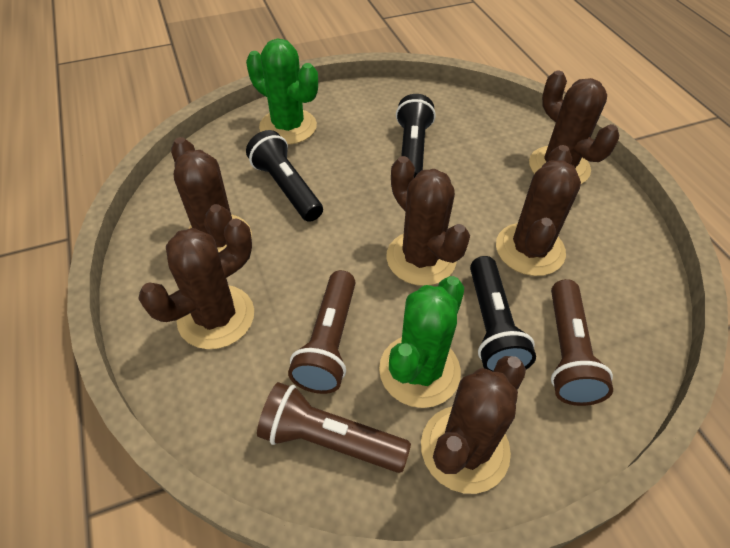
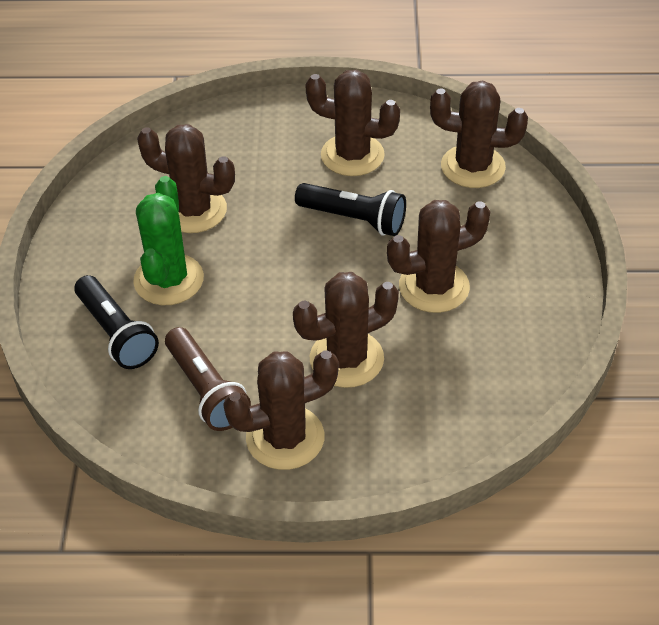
black flashlight: 3 -> 2
brown flashlight: 3 -> 1
green cactus: 2 -> 1

